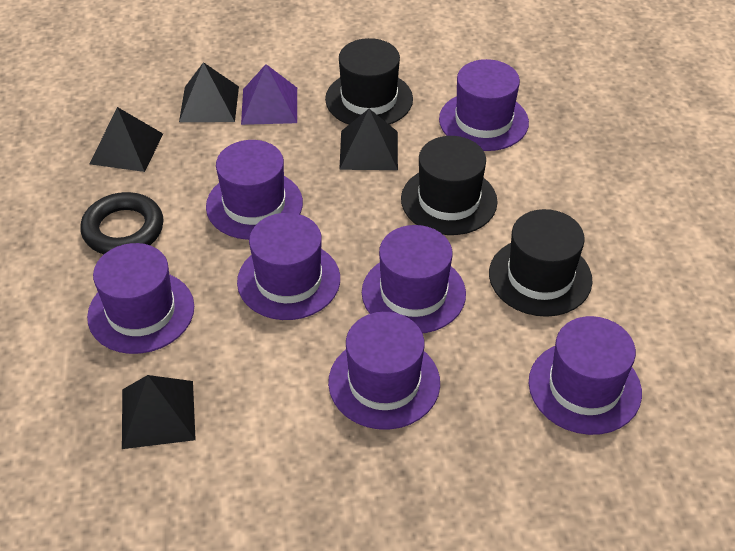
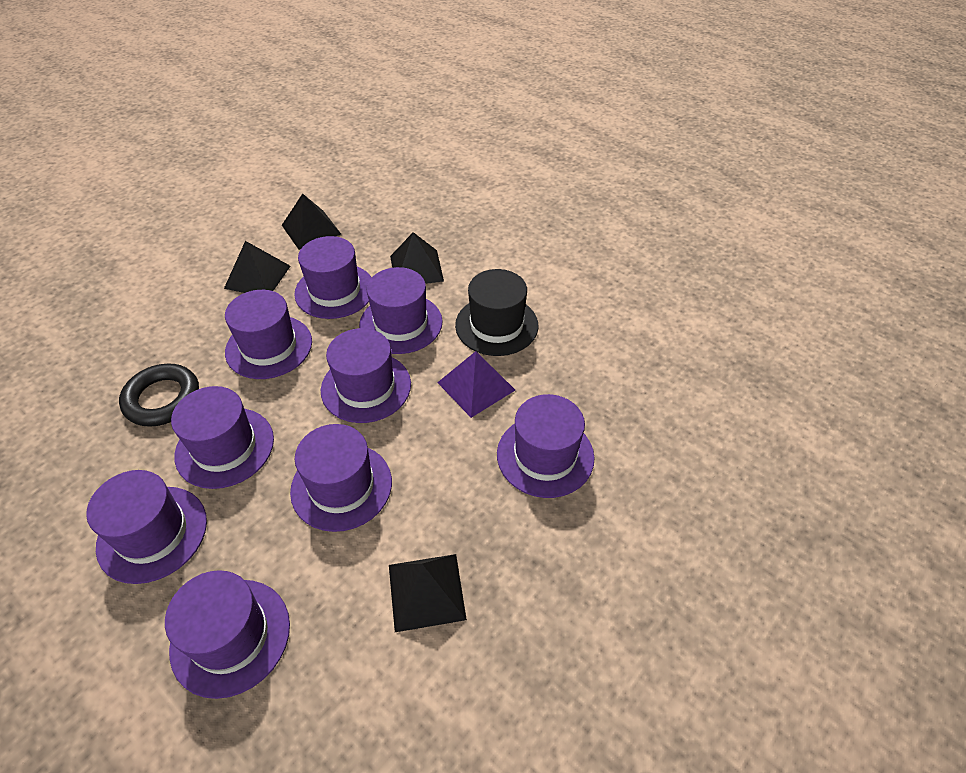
black hat: 3 -> 1
purple hat: 7 -> 9

